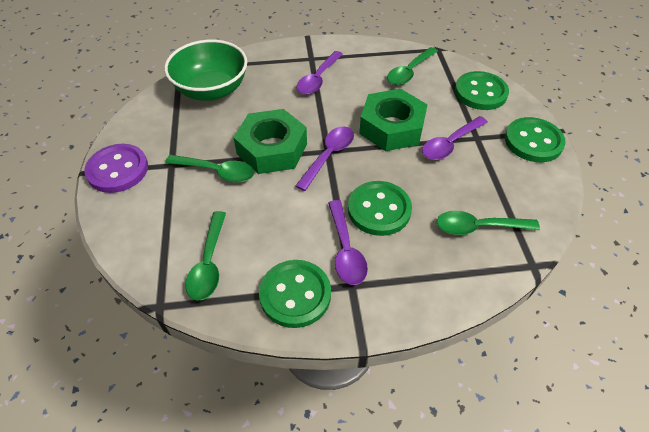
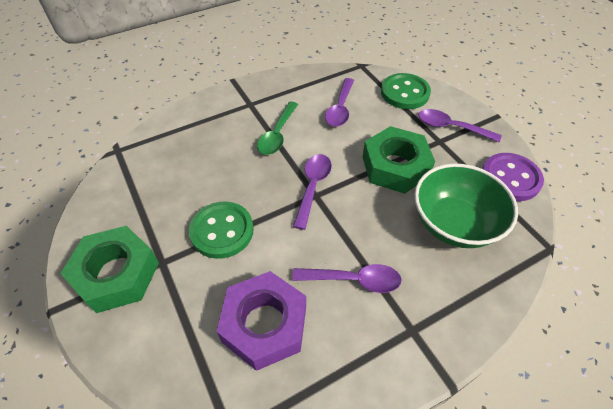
green button: 4 -> 2
green spoon: 4 -> 1
purple nut: 0 -> 1

